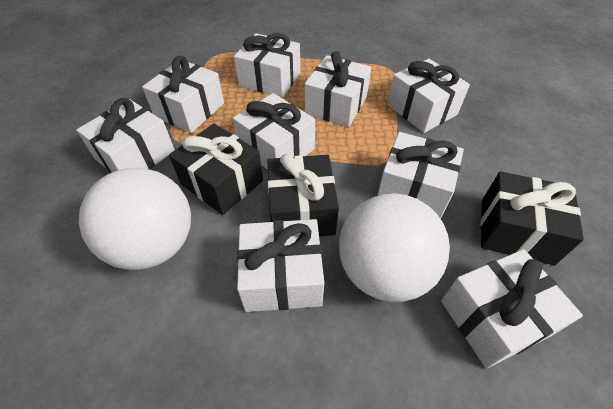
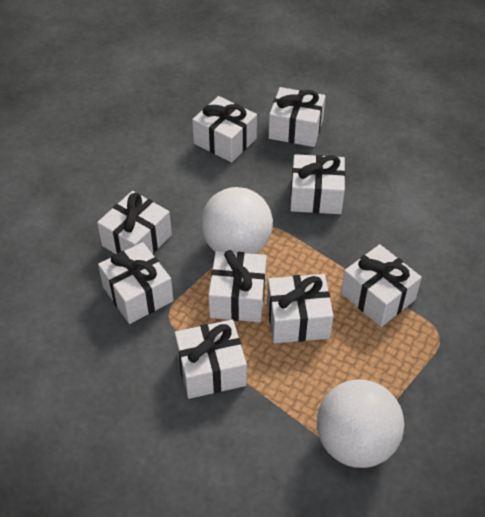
black gift: 3 -> 0

